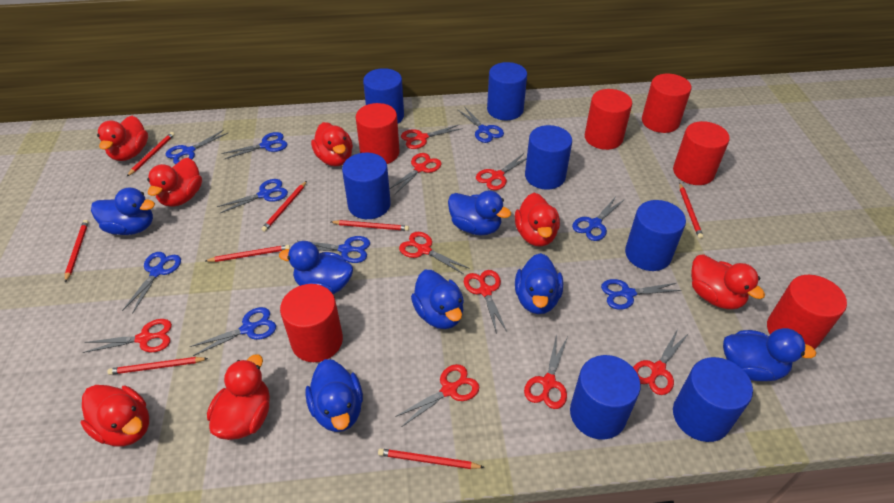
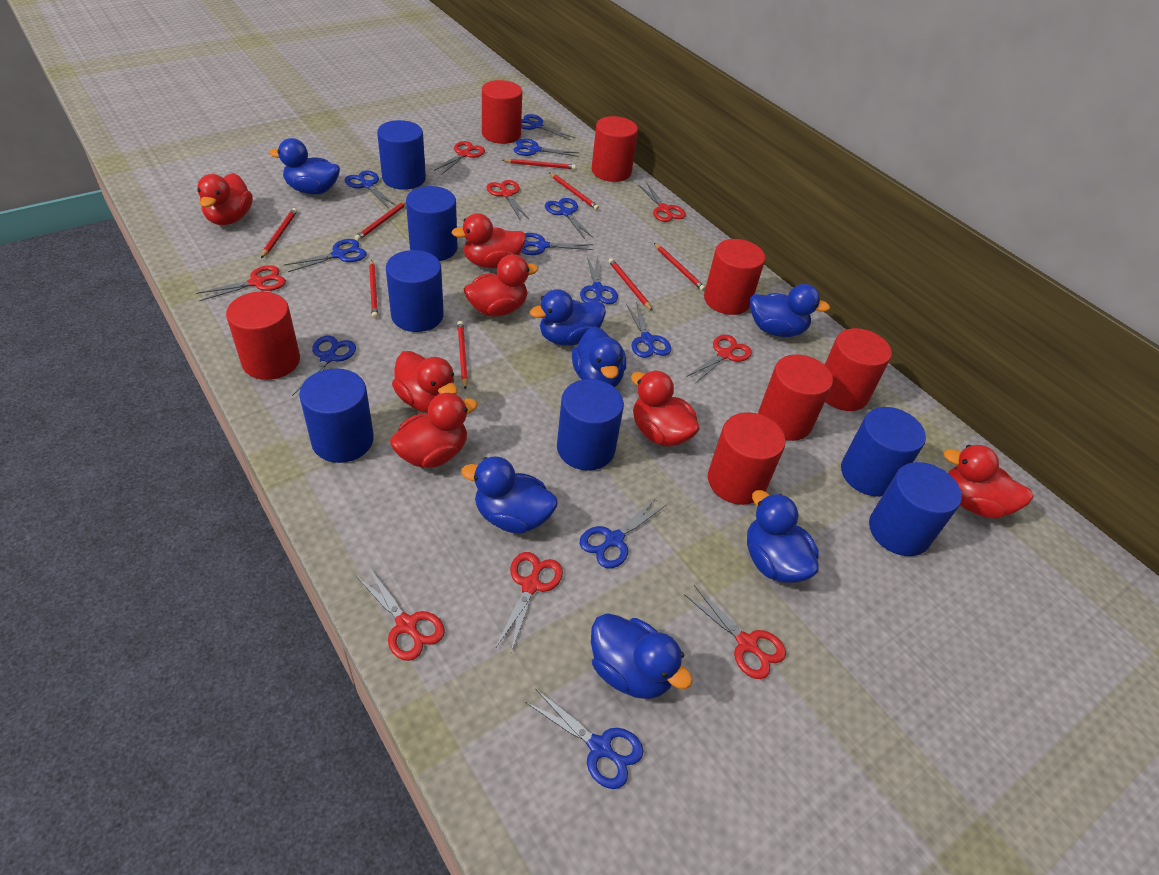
blue scissors: 9 -> 11
red cylinder: 6 -> 7
red scissors: 9 -> 8

